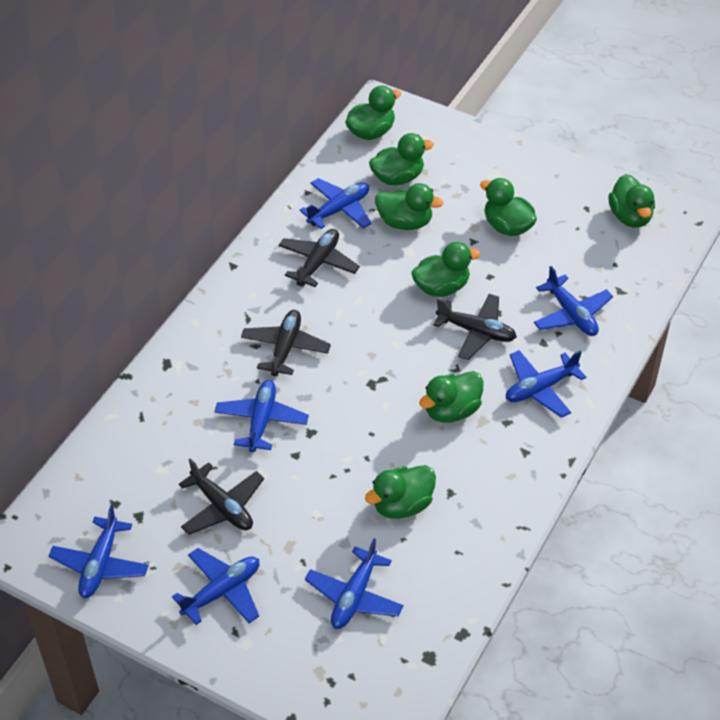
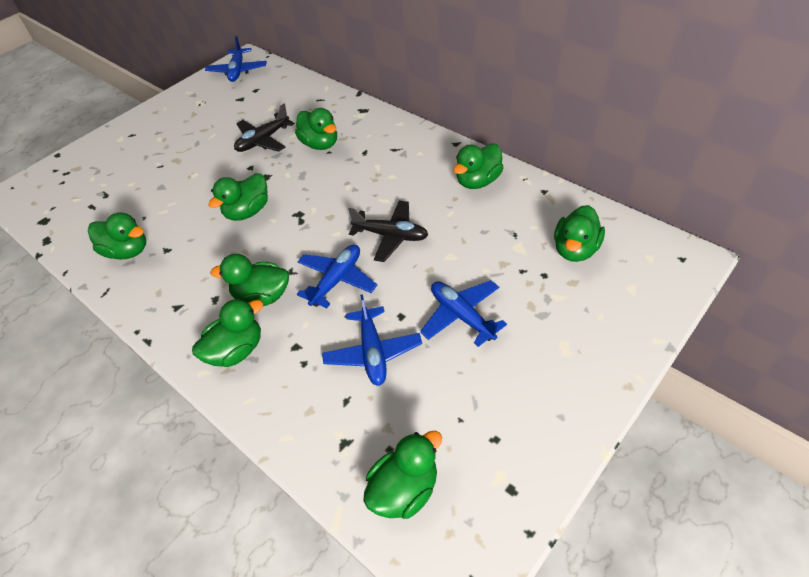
black plane: 4 -> 2
blue plane: 7 -> 4

